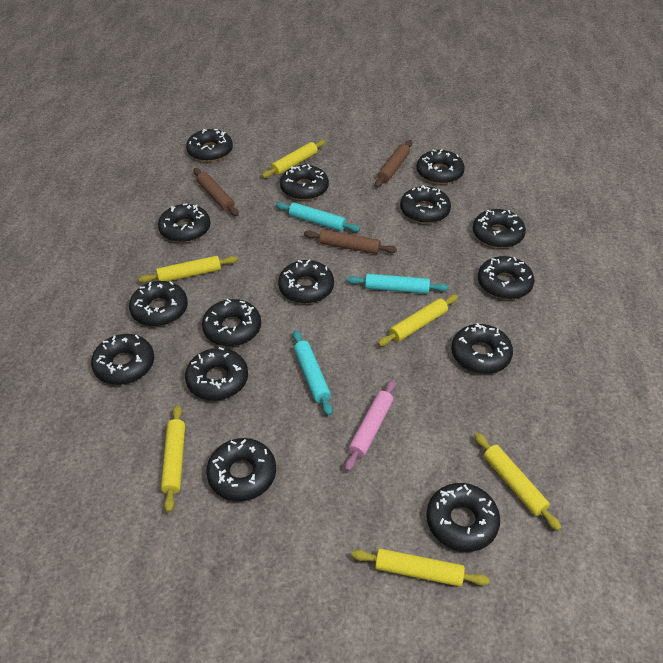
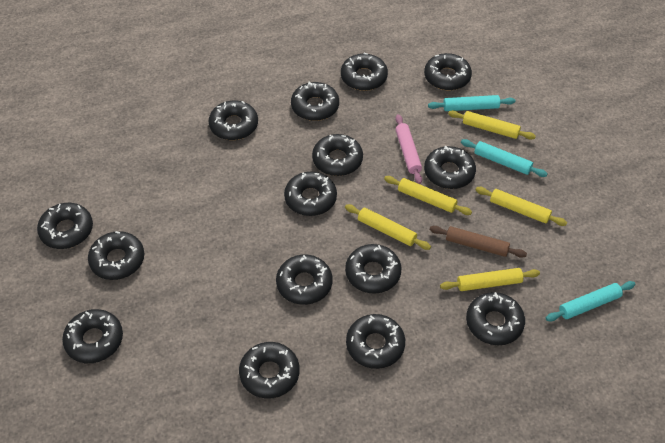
brown rolling pin: 3 -> 1
yellow rolling pin: 6 -> 5

